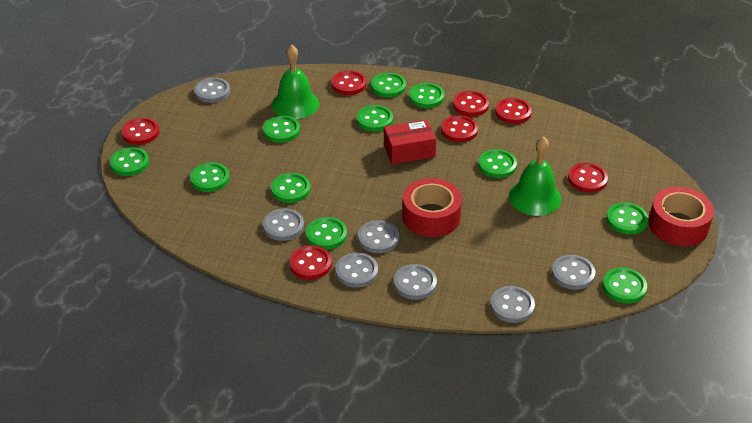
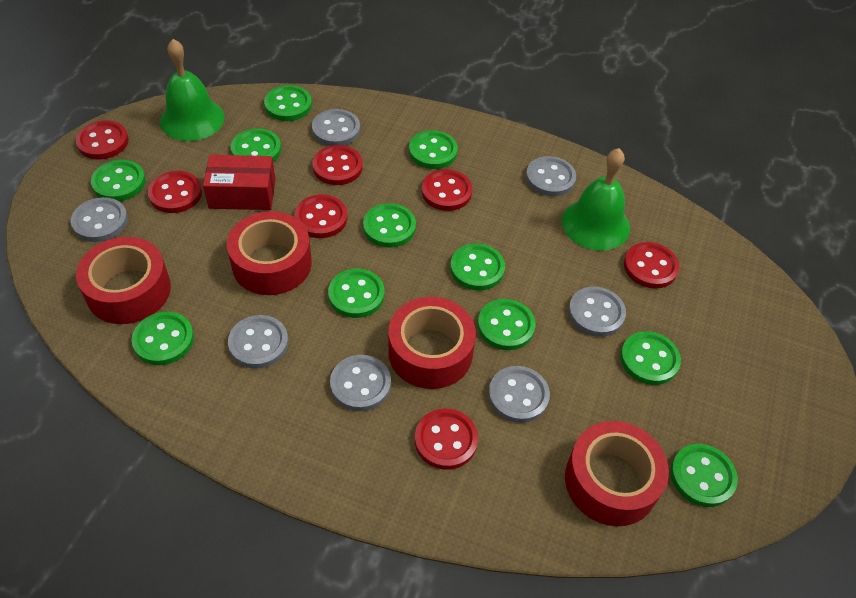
red tape: 2 -> 4

